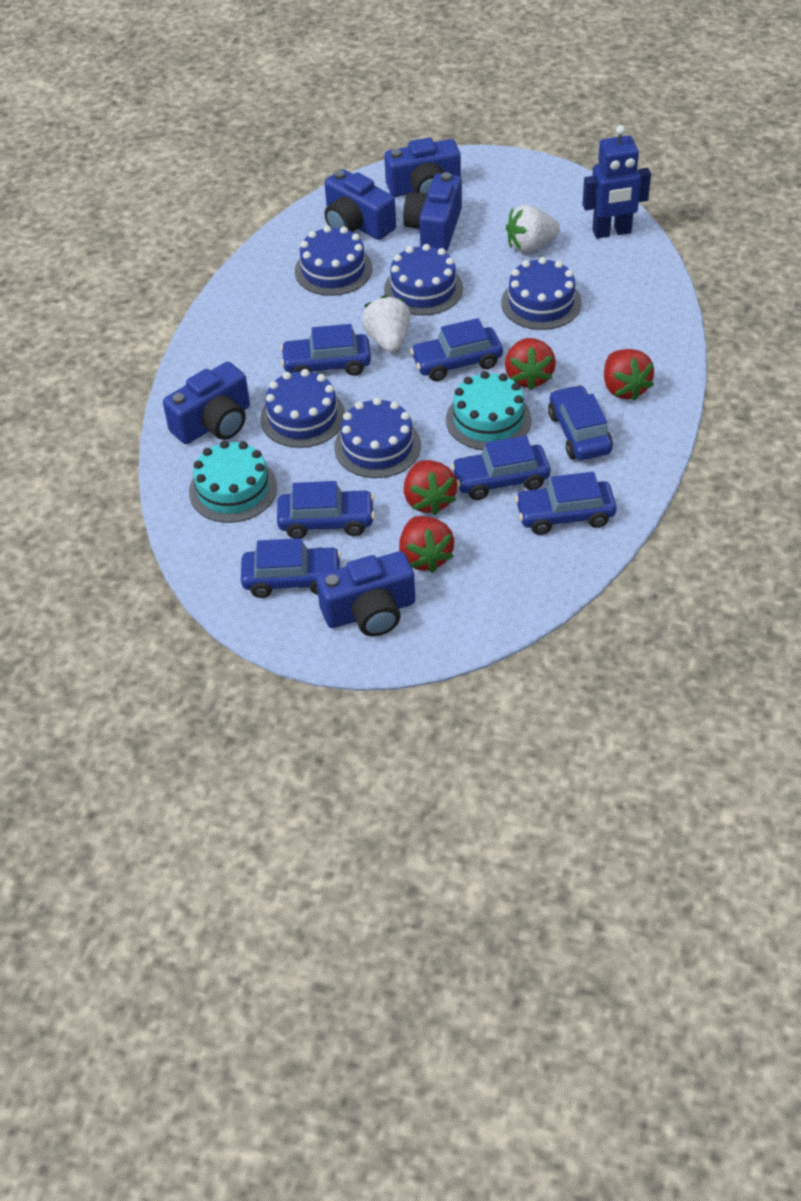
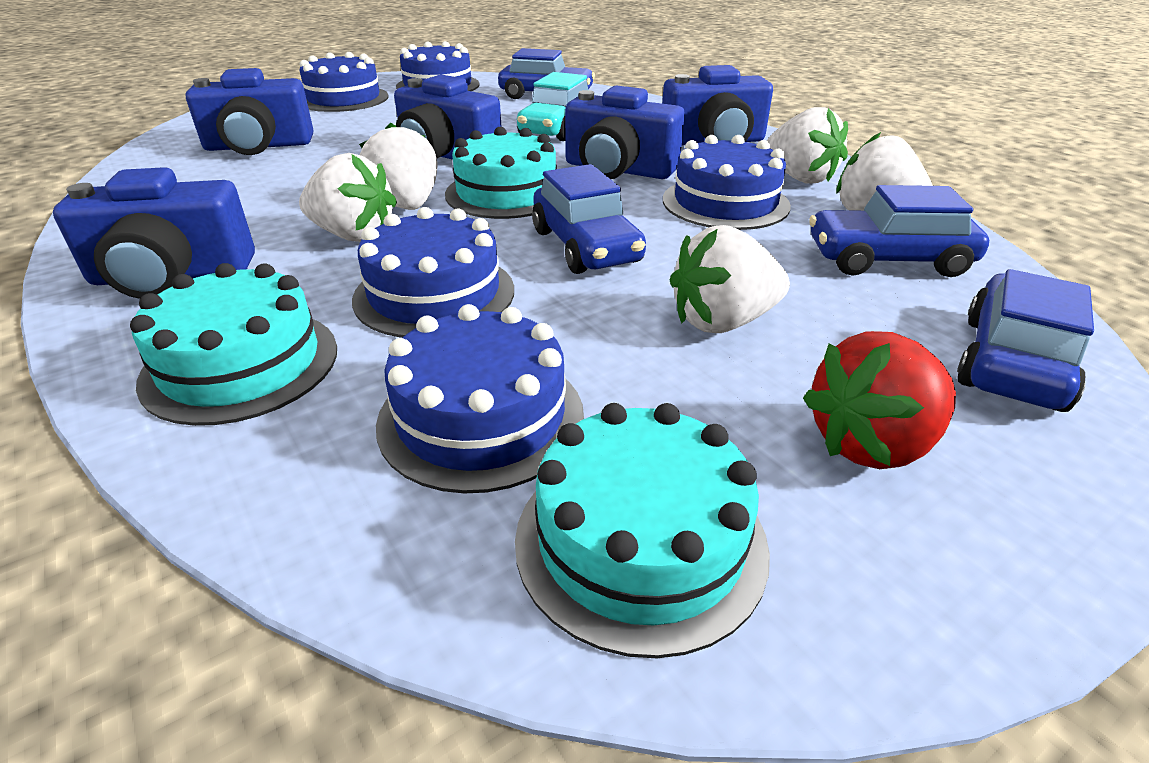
blue car: 7 -> 4
blue robot: 1 -> 0
red strawberry: 4 -> 1
turquoise cake: 2 -> 3
turquoise car: 0 -> 1
white strawberry: 2 -> 5

